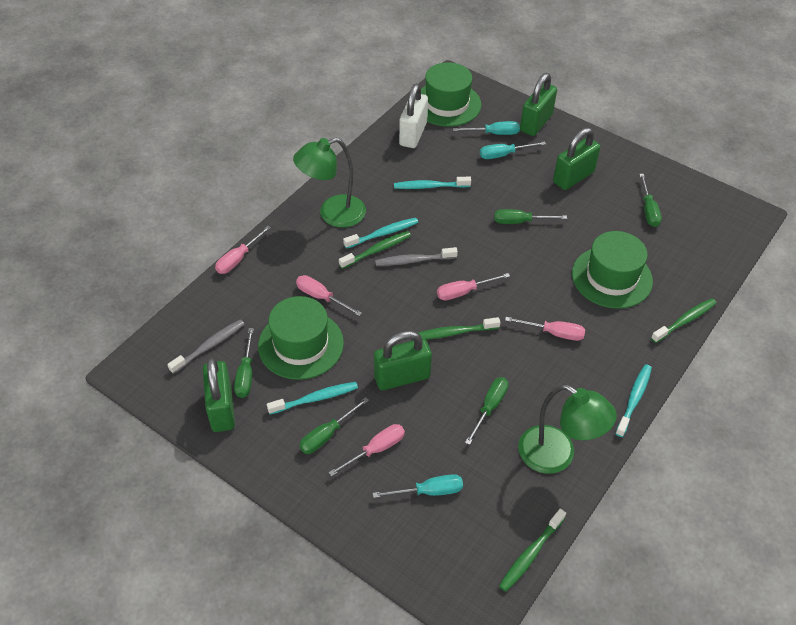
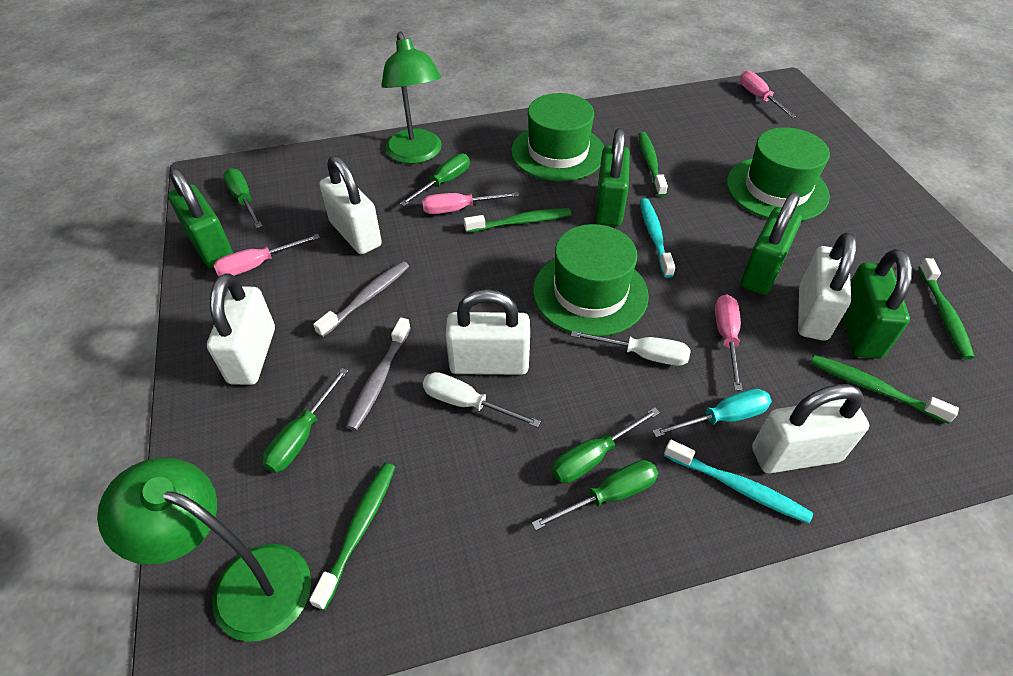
green toothbrush: 4 -> 5
pink screwdriver: 5 -> 4
turquoise screwdriver: 3 -> 1
turquoise toothbrush: 4 -> 2
white padlock: 1 -> 5
white screwdriver: 0 -> 2

